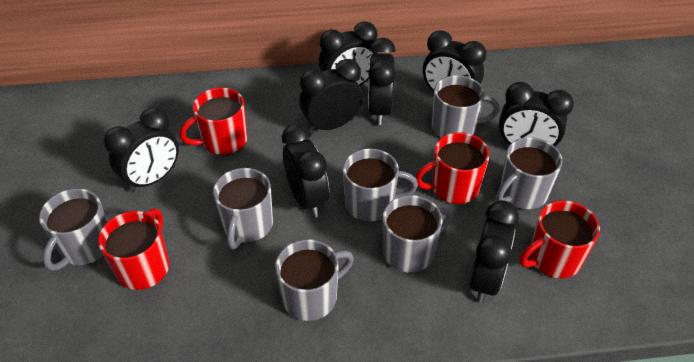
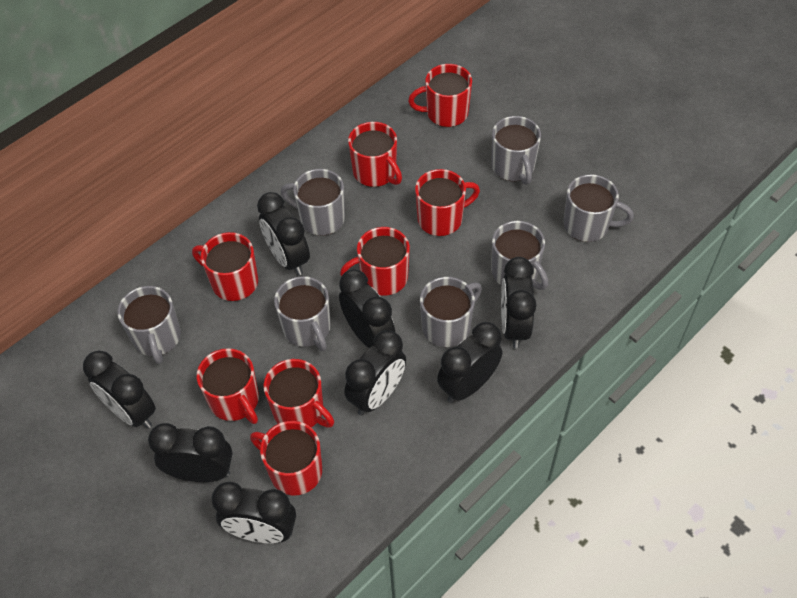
red mug: 4 -> 8

